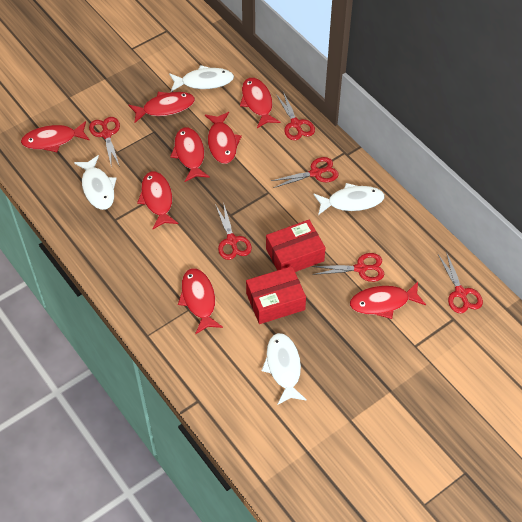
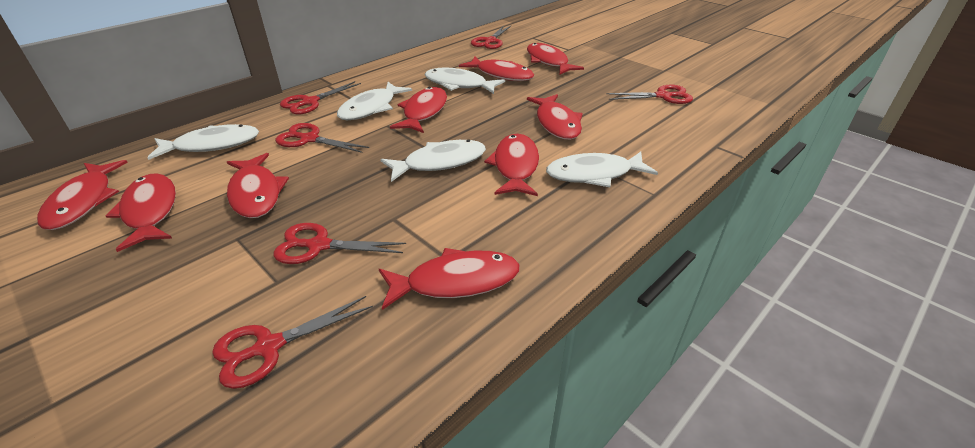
red box: 2 -> 0
red fish: 8 -> 9
white fish: 4 -> 5

